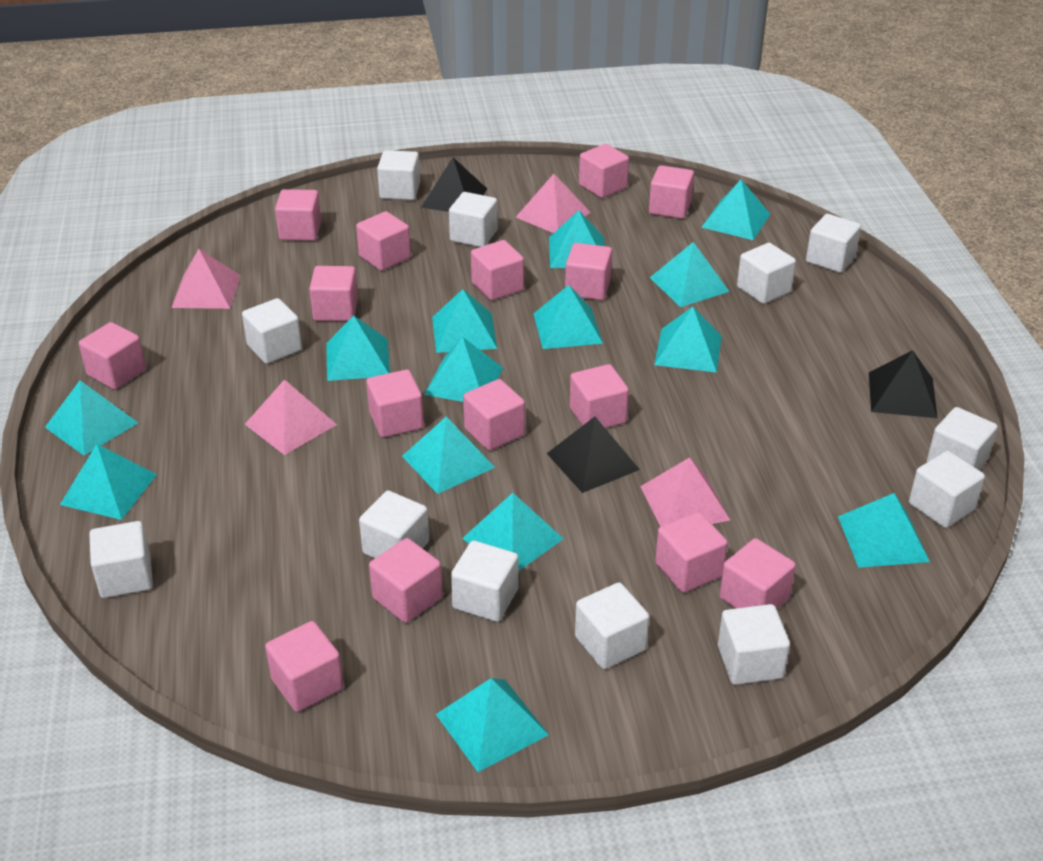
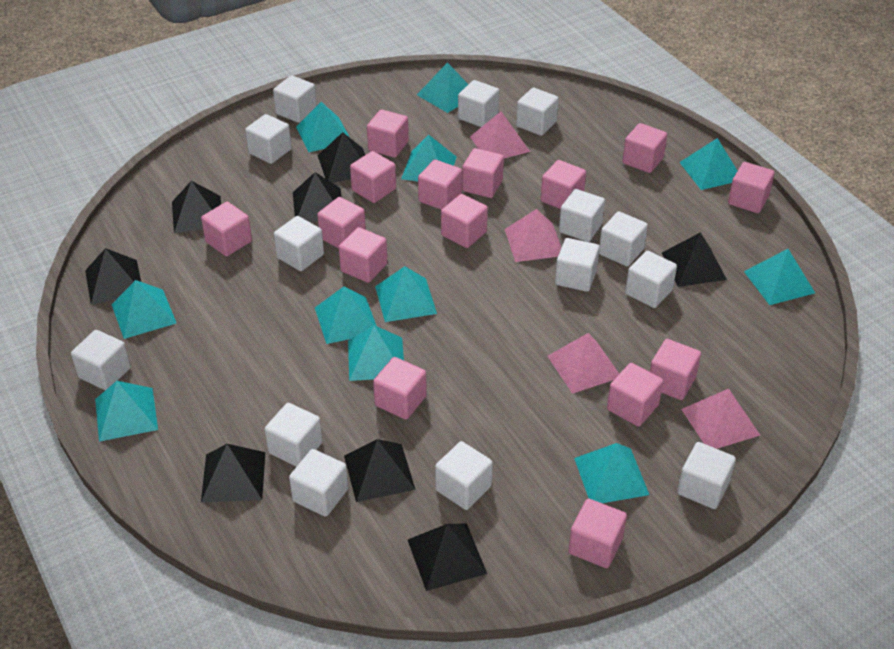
black pyramid: 3 -> 8
turquoise pyramid: 14 -> 11
white cube: 12 -> 14

